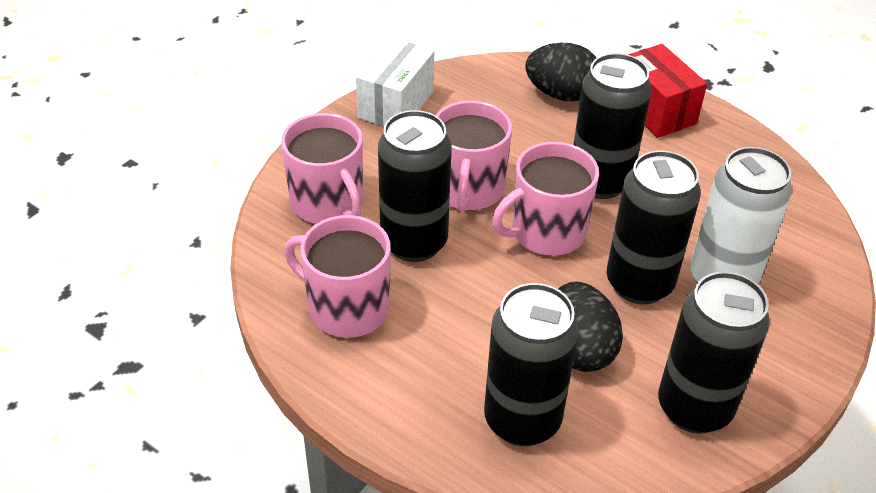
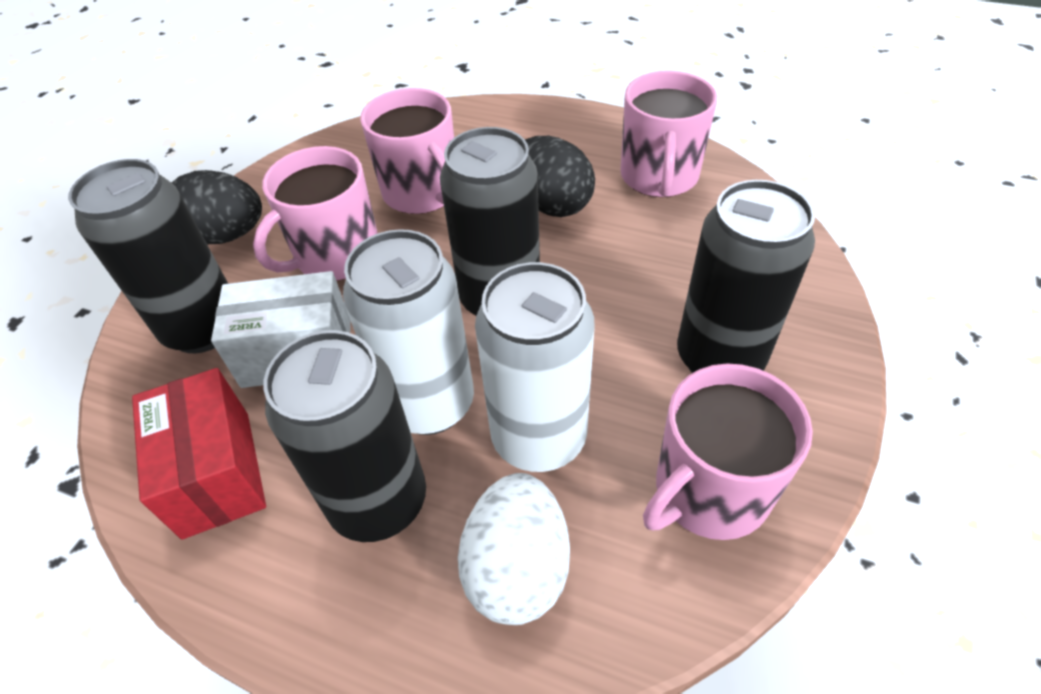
black can: 5 -> 4
white can: 1 -> 2
white egg: 0 -> 1

